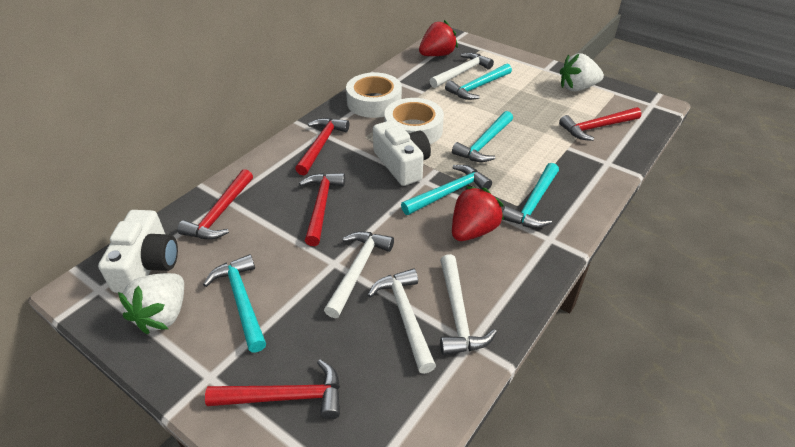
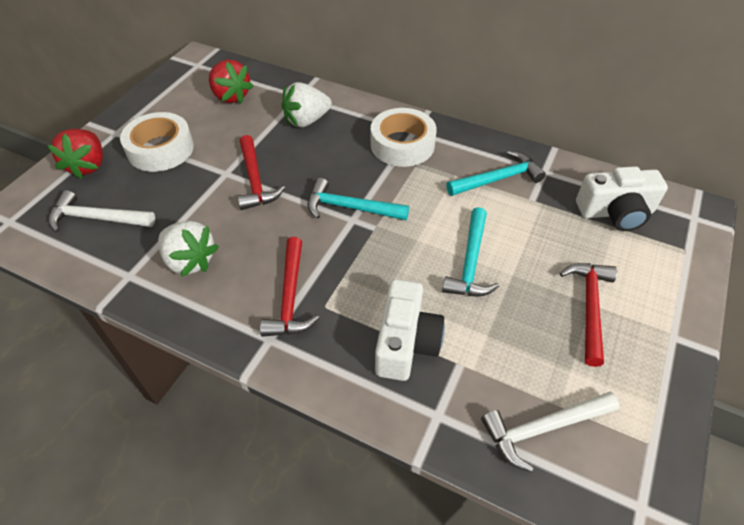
red hammer: 5 -> 3
turquoise hammer: 5 -> 3
white hammer: 4 -> 2

